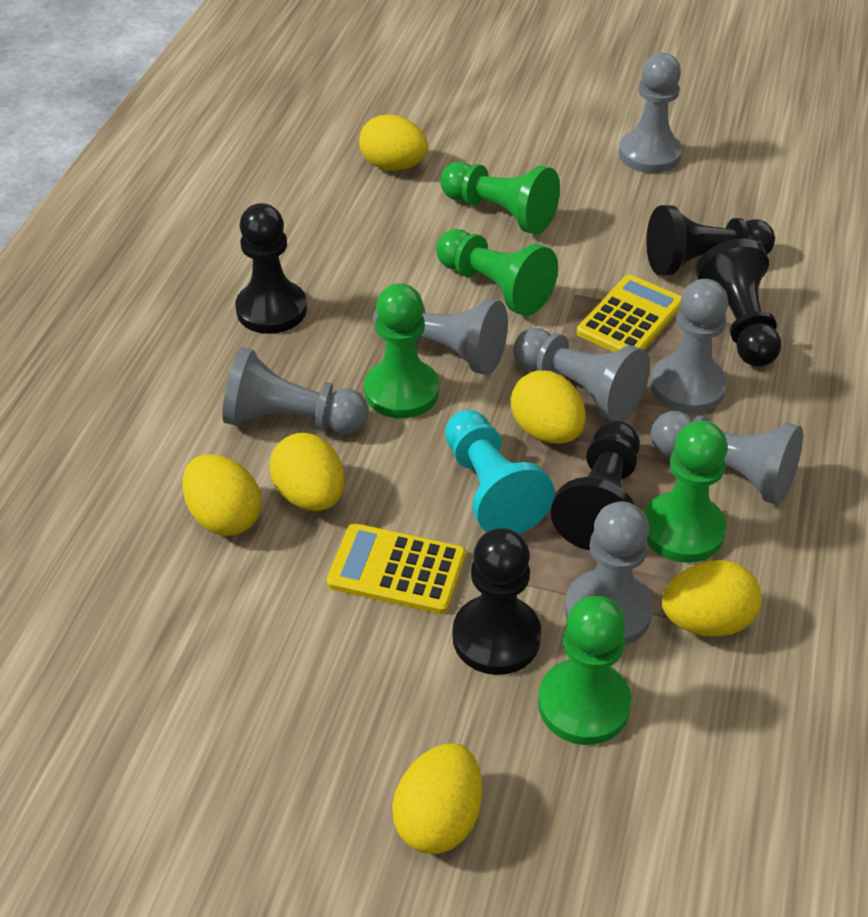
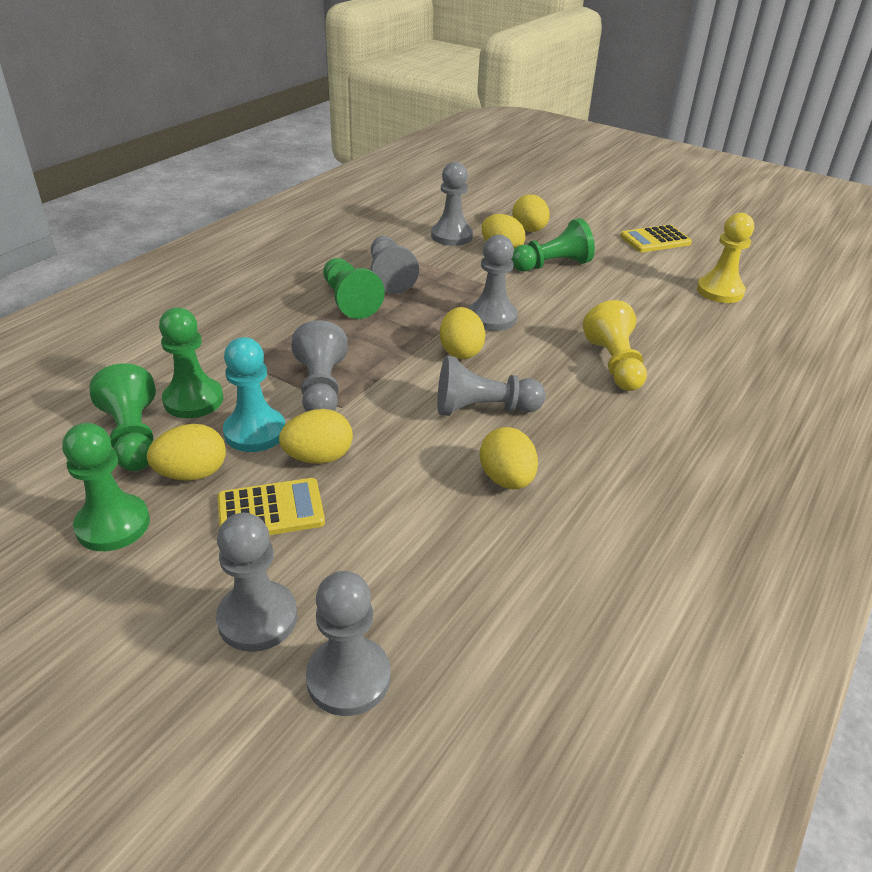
black pawn: 5 -> 0
yellow pawn: 0 -> 2

